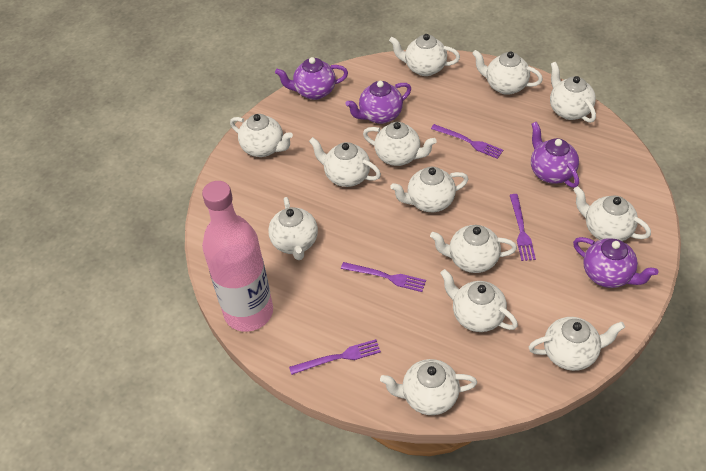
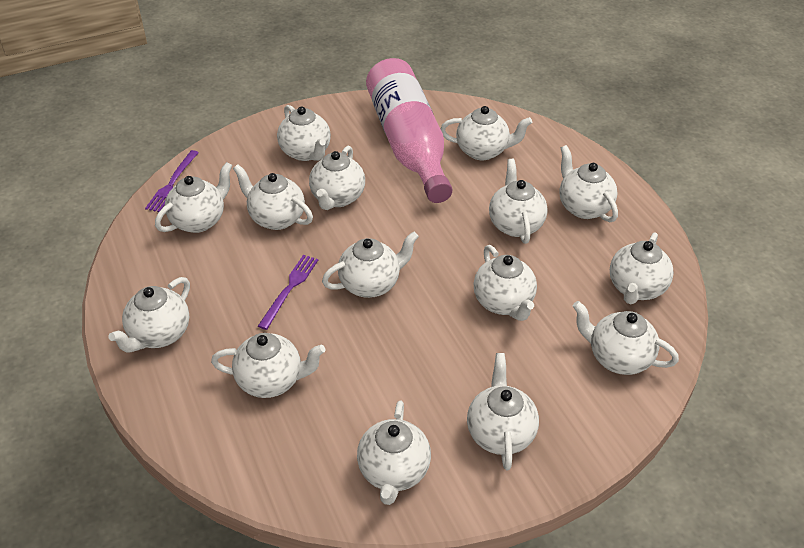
purple fork: 4 -> 2
purple teapot: 4 -> 0
white teapot: 13 -> 15

